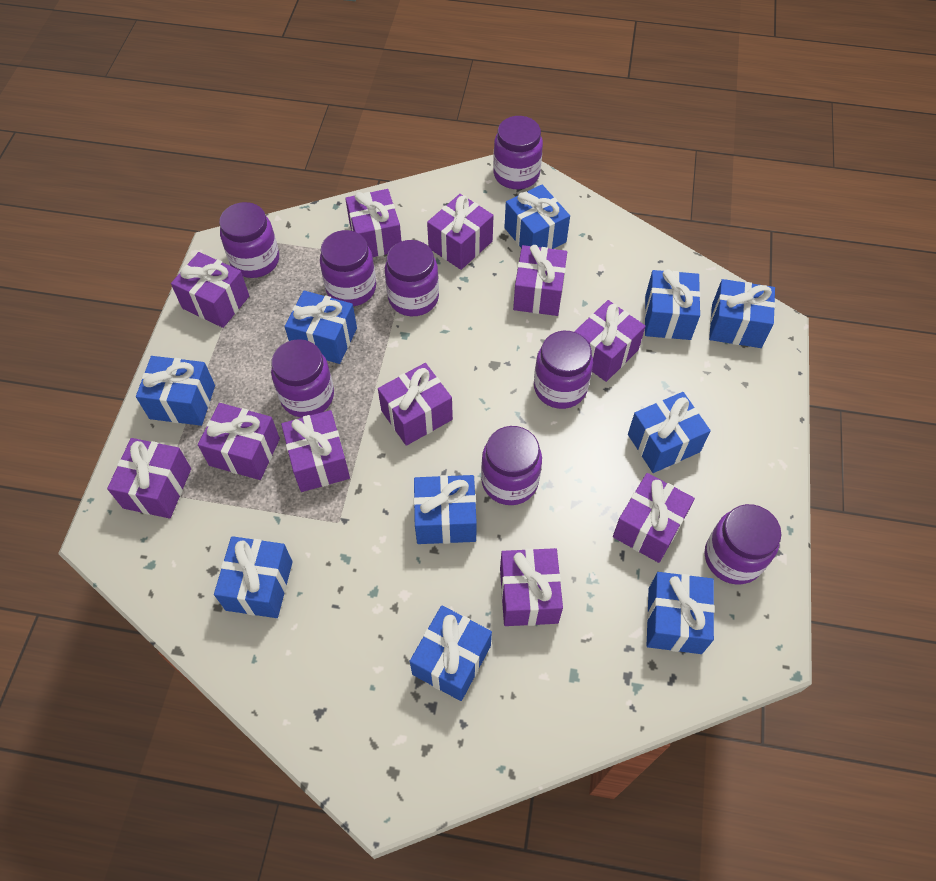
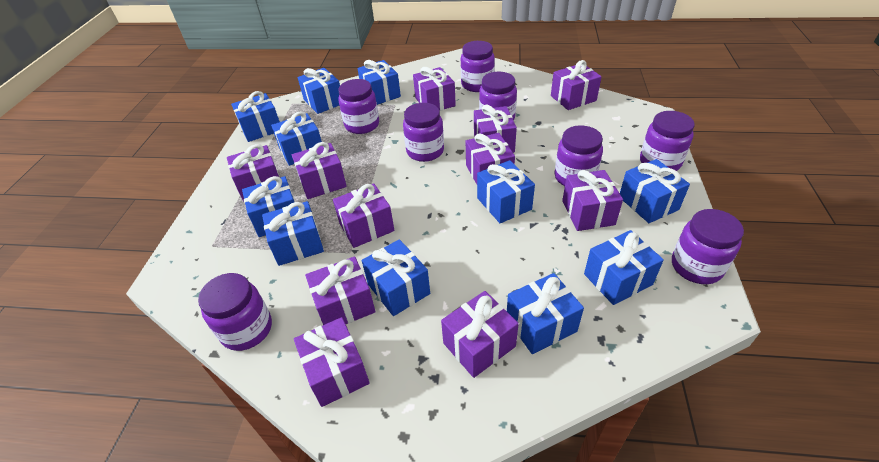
blue gift: 10 -> 11

